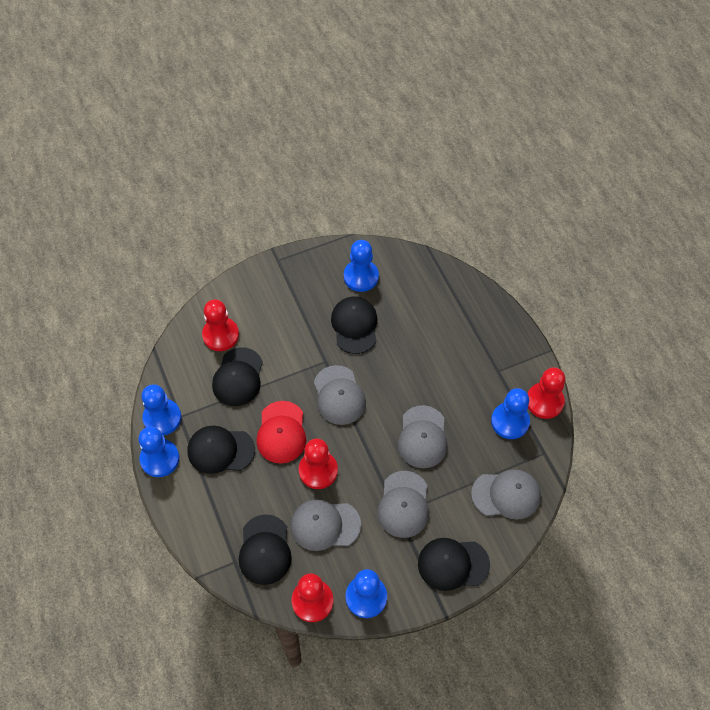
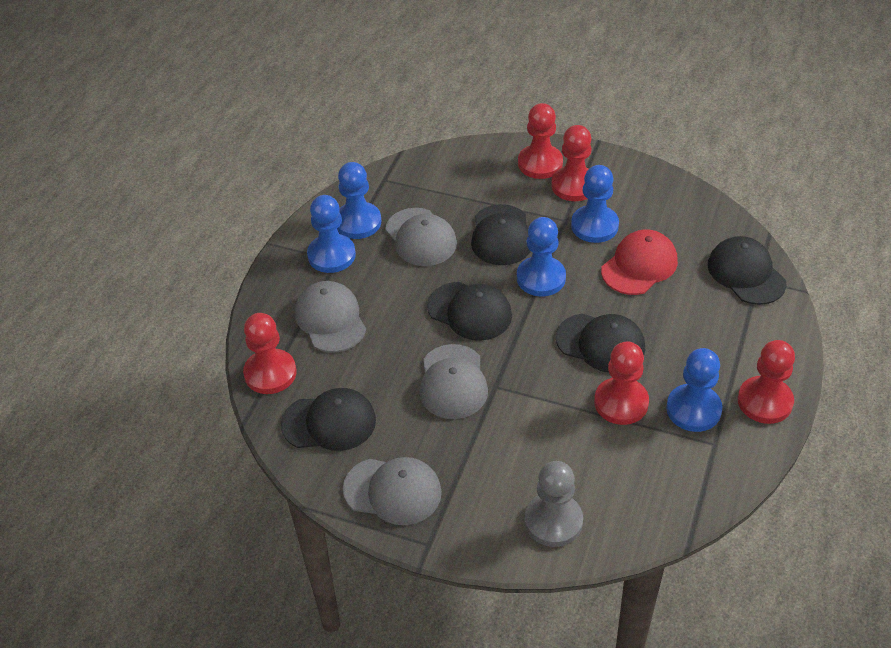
grey cap: 5 -> 4
grey pawn: 0 -> 1
red pawn: 4 -> 5

